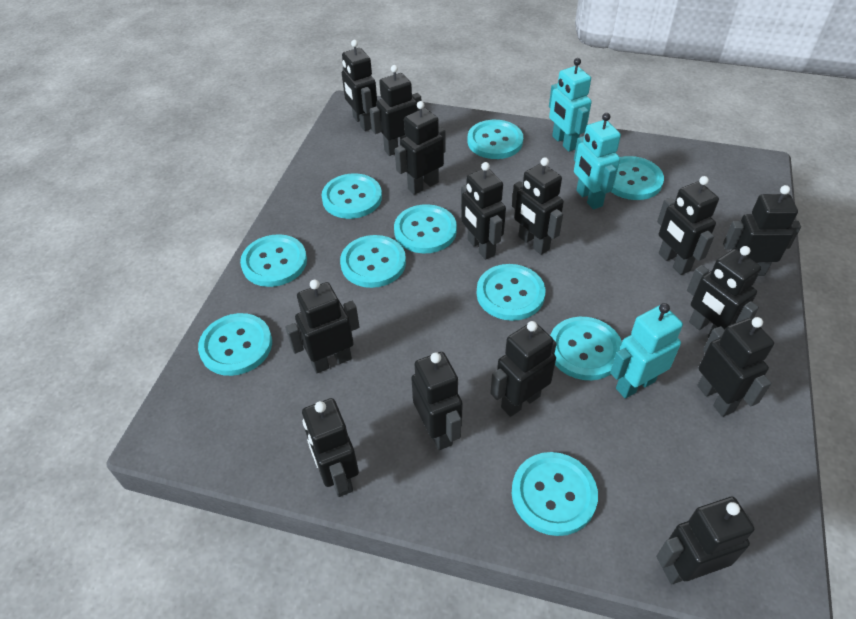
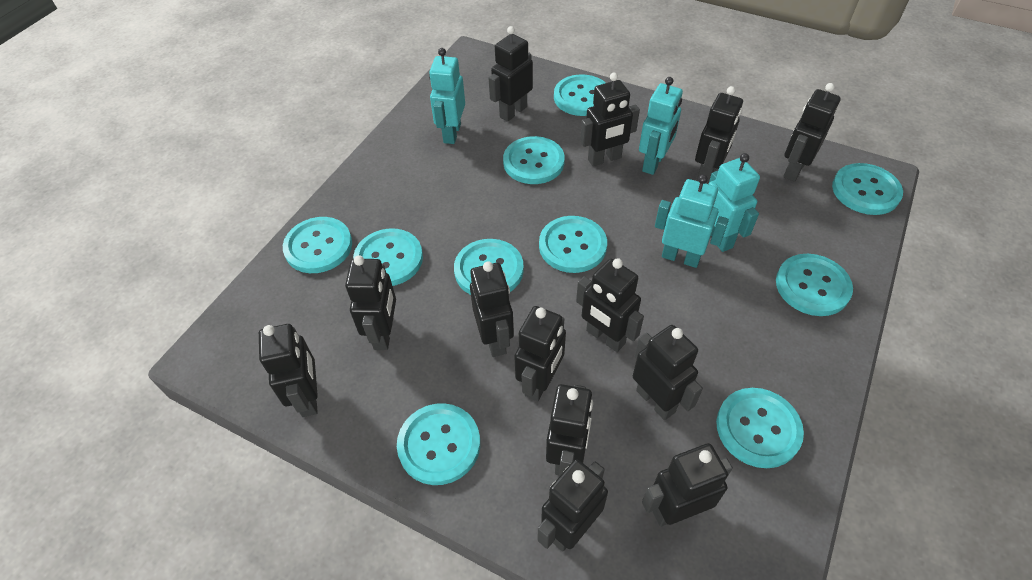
black robot: 14 -> 13
turquoise robot: 3 -> 4

